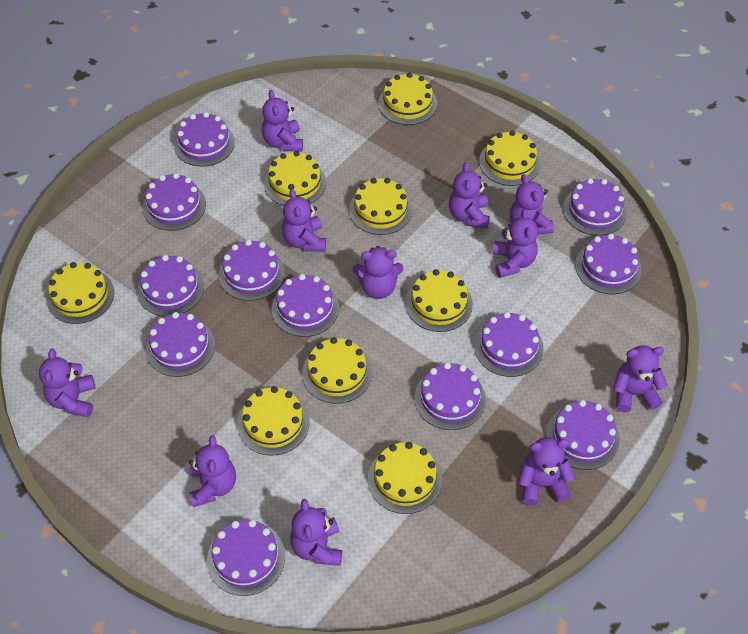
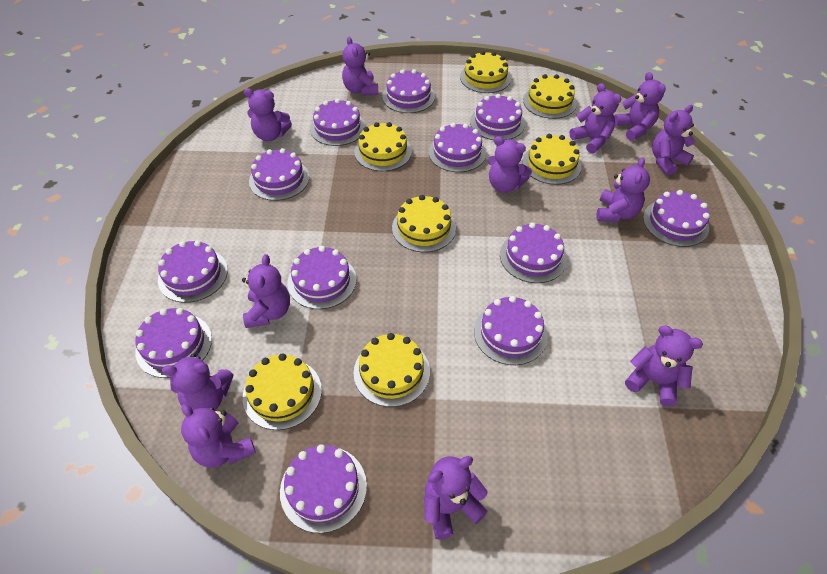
purple teddy bear: 11 -> 12
yellow cake: 9 -> 7

